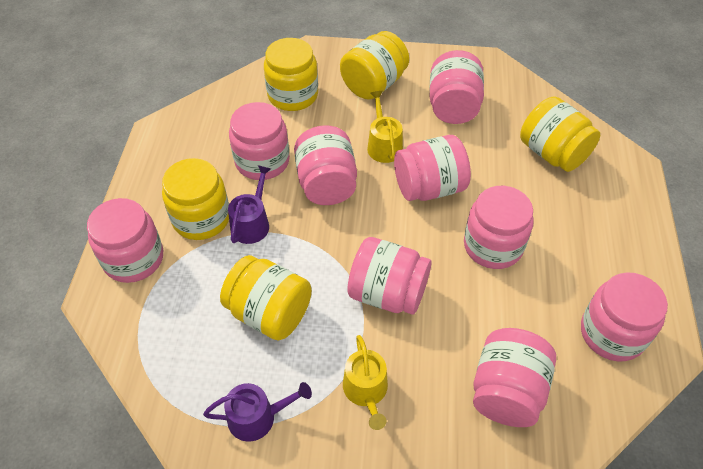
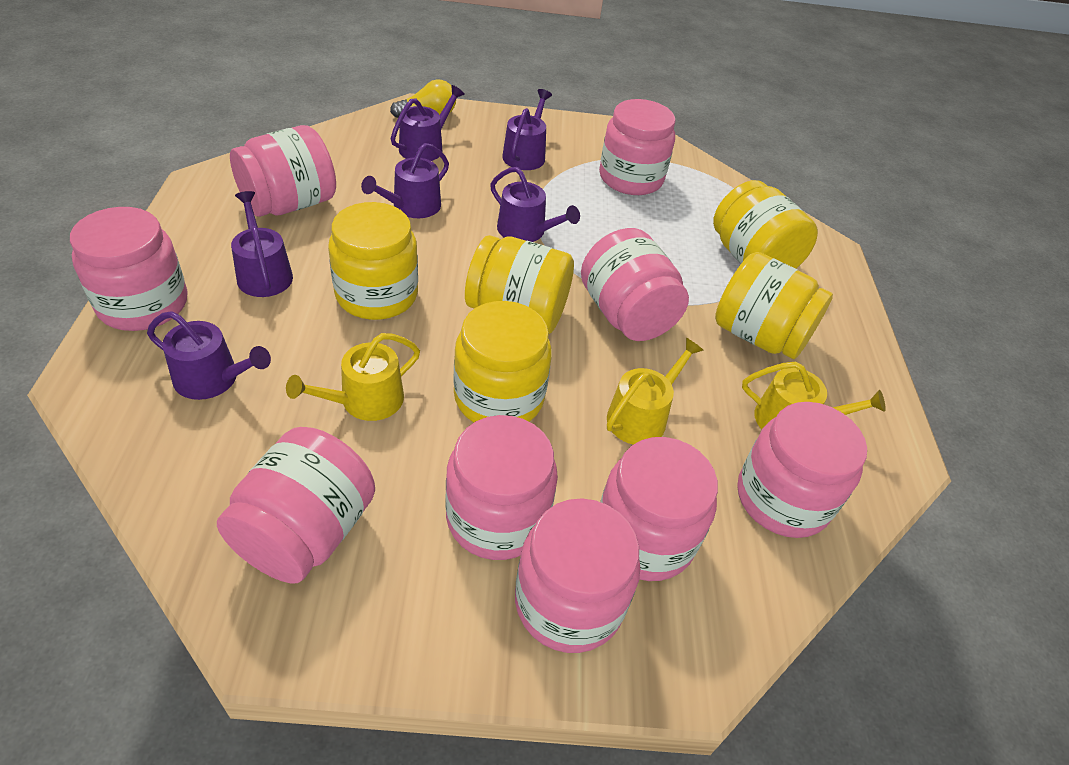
purple watering can: 2 -> 6
yellow light bulb: 0 -> 1
yellow watering can: 2 -> 3

